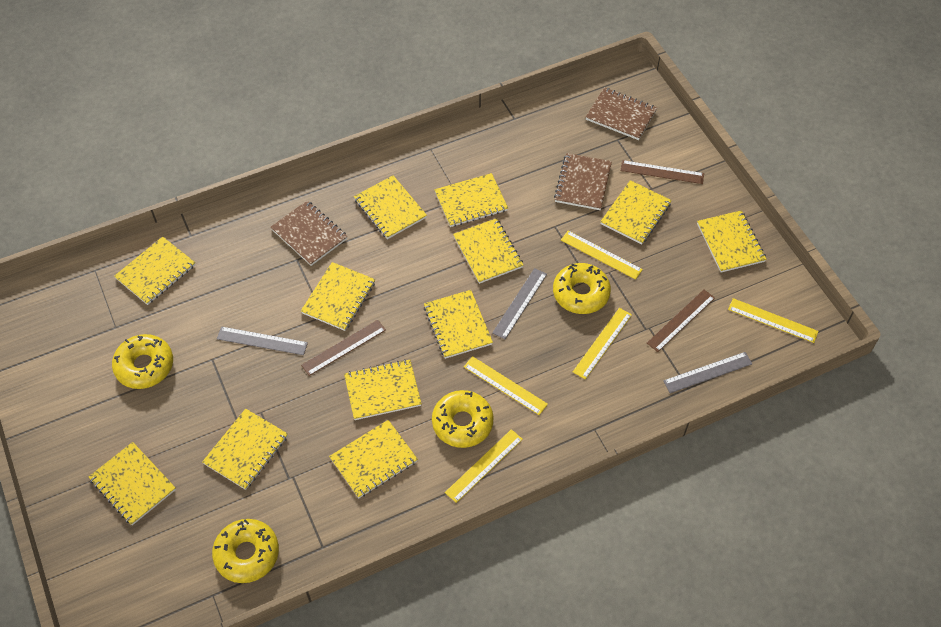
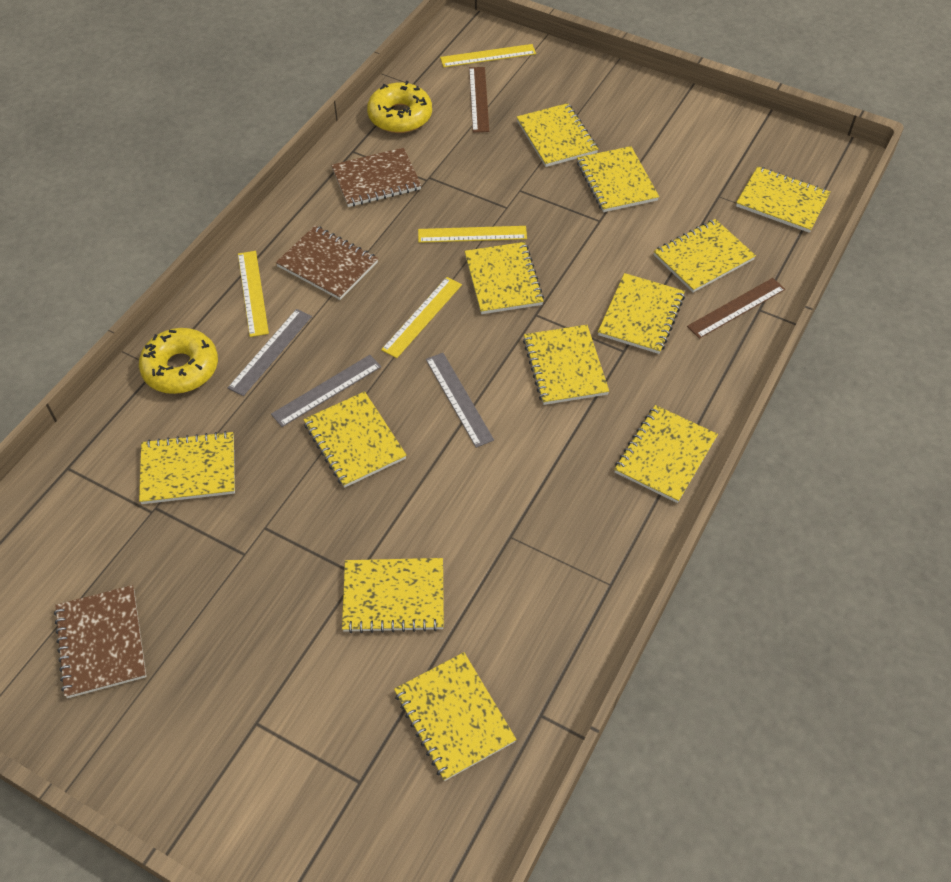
brown ruler: 3 -> 2
yellow donut: 4 -> 2
yellow ruler: 5 -> 4

